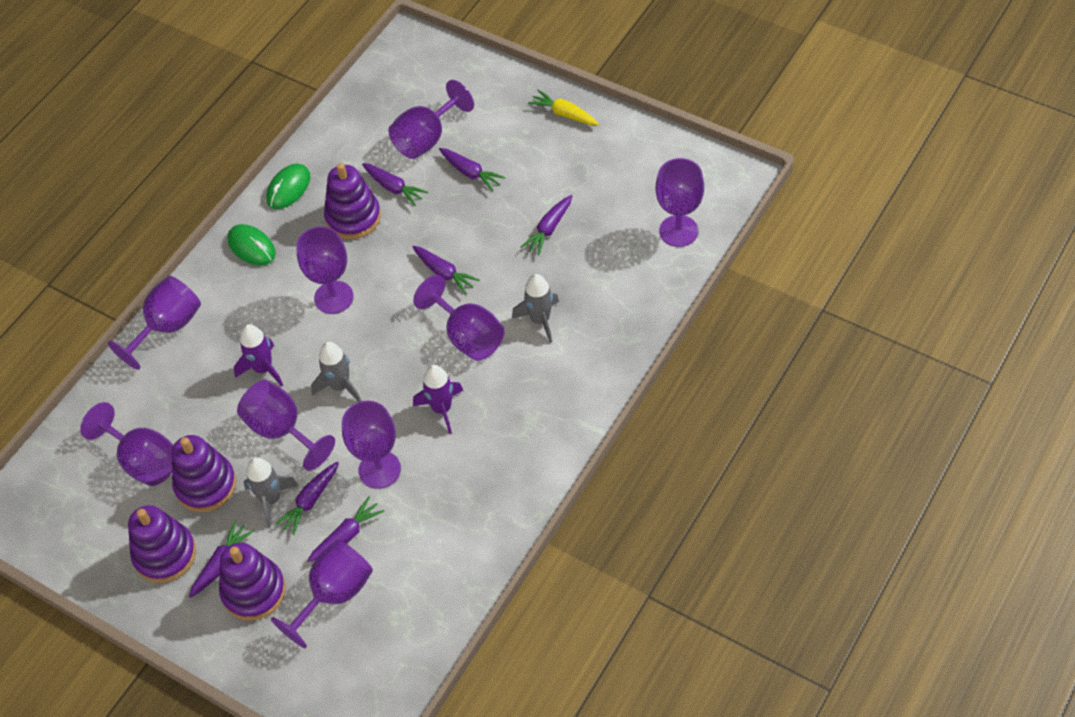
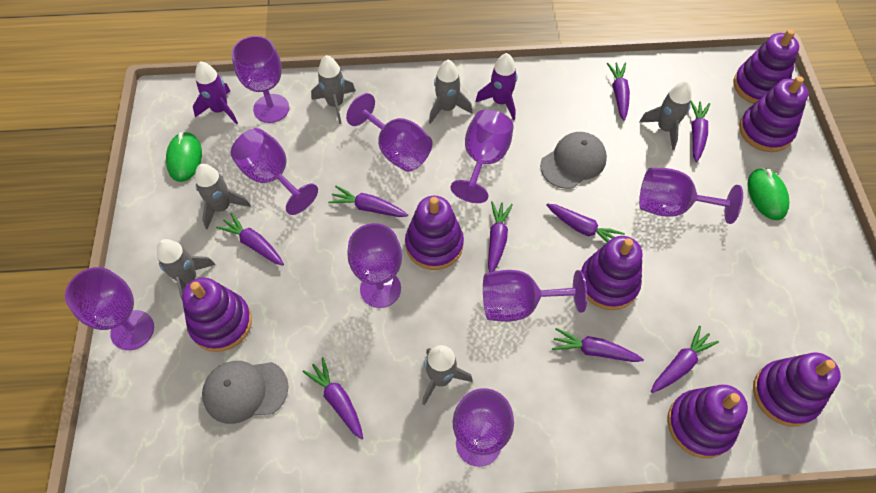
grey cap: 0 -> 2
grey rocket: 3 -> 6
purple carrot: 7 -> 9
purple stacking toy: 4 -> 7
yellow carrot: 1 -> 0

